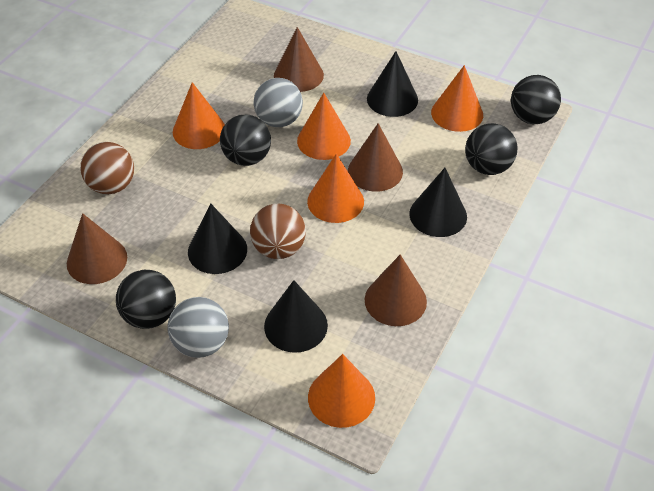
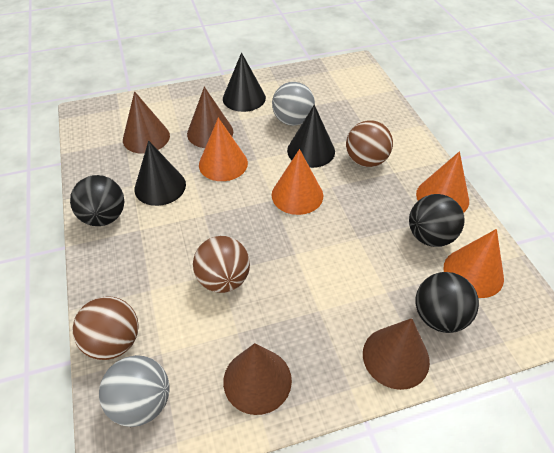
black ball: 4 -> 3
black cone: 4 -> 3
brown ball: 2 -> 3
orange cone: 5 -> 4

